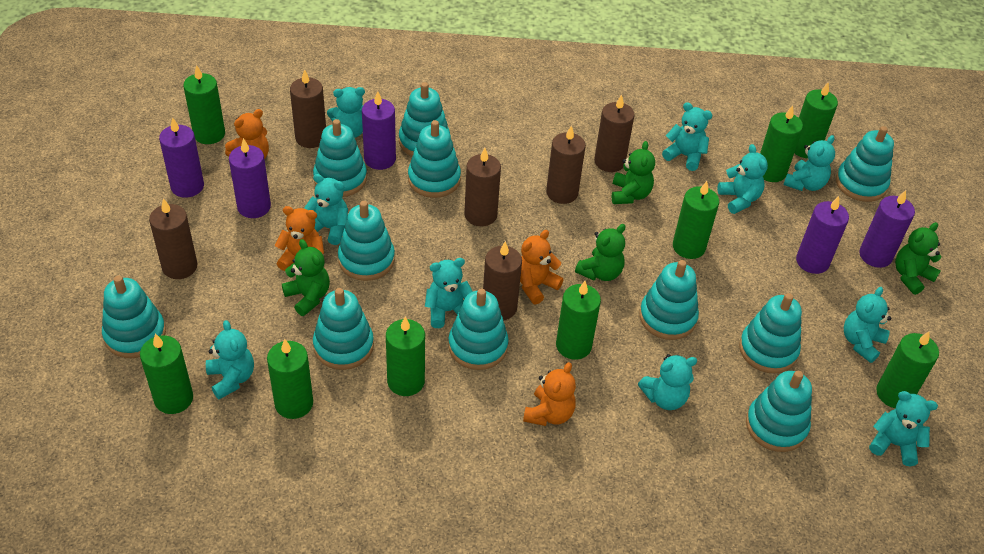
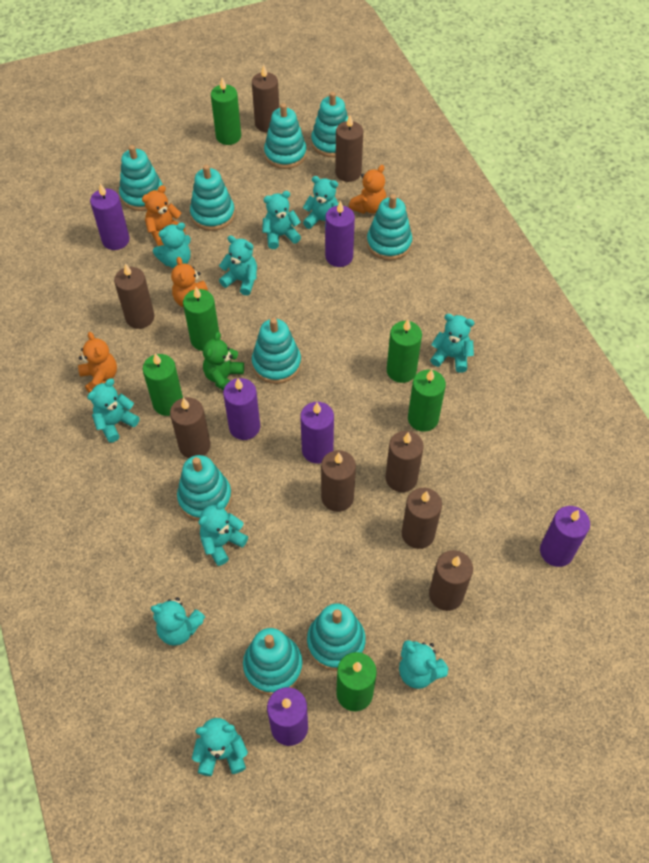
brown candle: 6 -> 8
green candle: 9 -> 6
green teddy bear: 4 -> 1
purple candle: 5 -> 6
turquoise stacking toy: 11 -> 9

